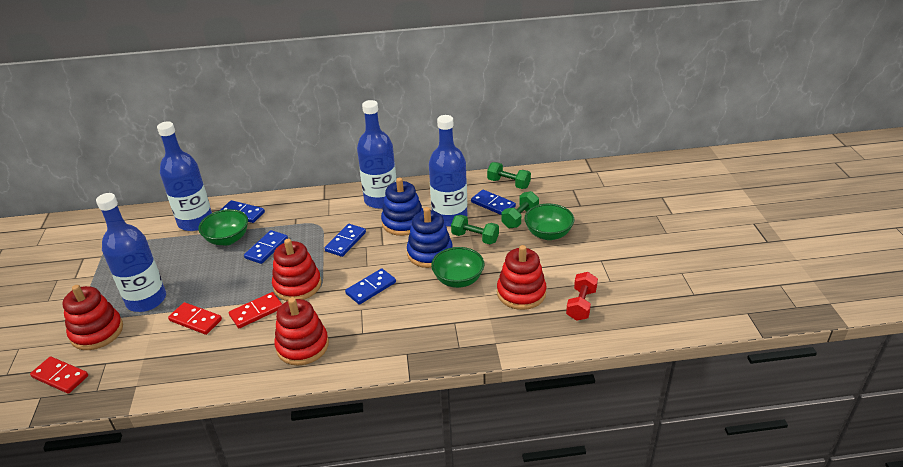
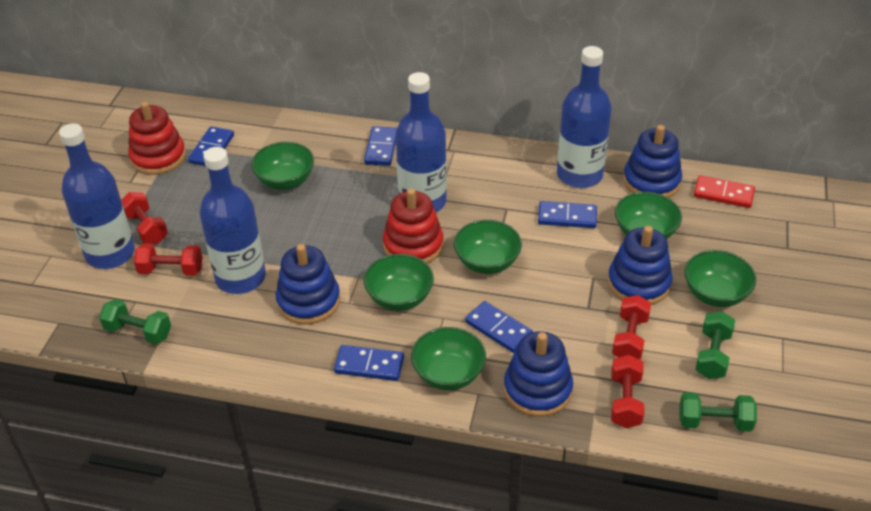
blue stacking toy: 2 -> 4
green bowl: 3 -> 6
red domino: 3 -> 1
red dumbbell: 1 -> 4
red stacking toy: 4 -> 2

